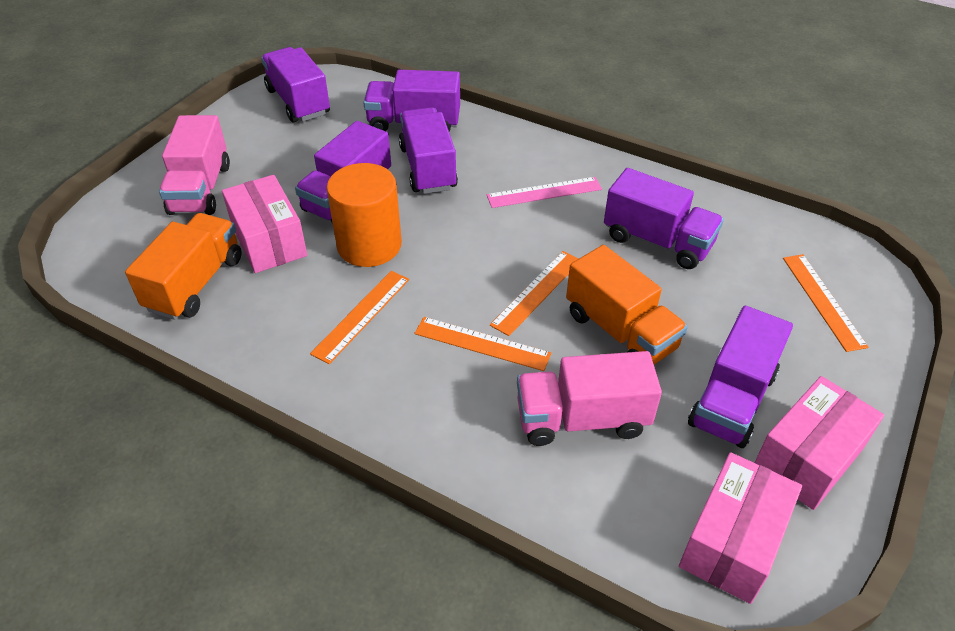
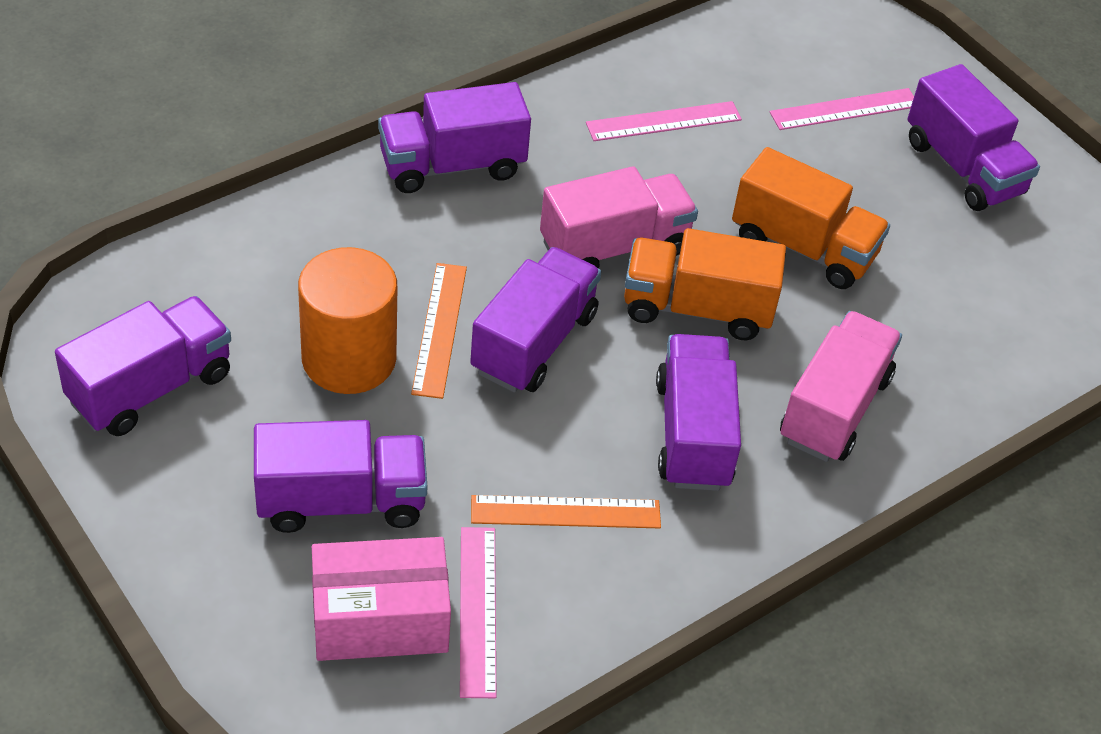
orange ruler: 4 -> 2
pink box: 3 -> 1
pink ruler: 1 -> 3

